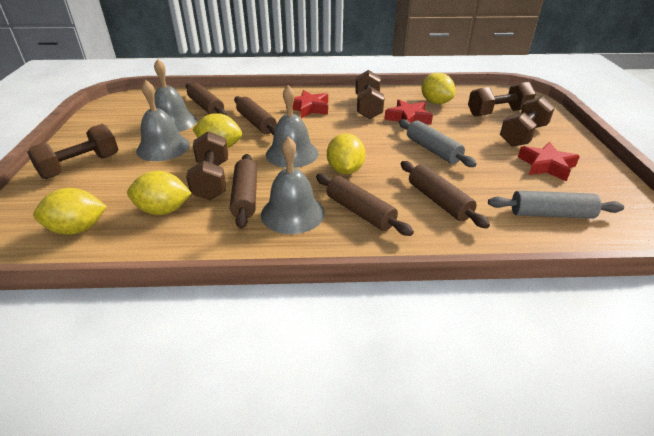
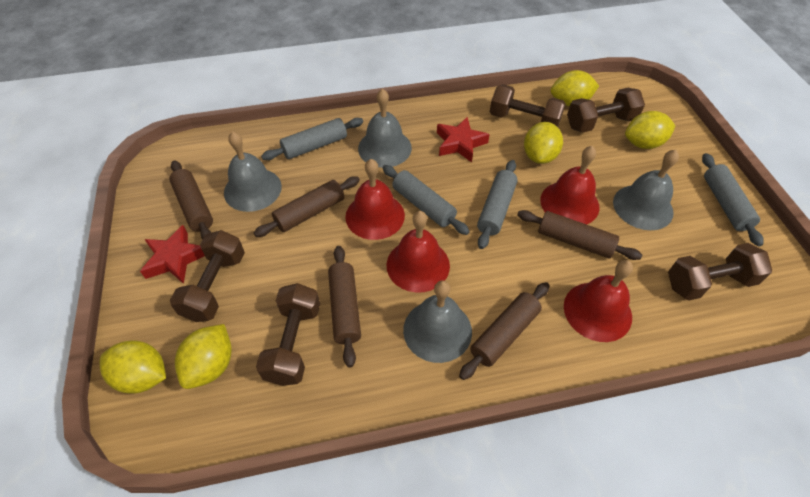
grey rolling pin: 2 -> 4
red bell: 0 -> 4
red star: 3 -> 2

